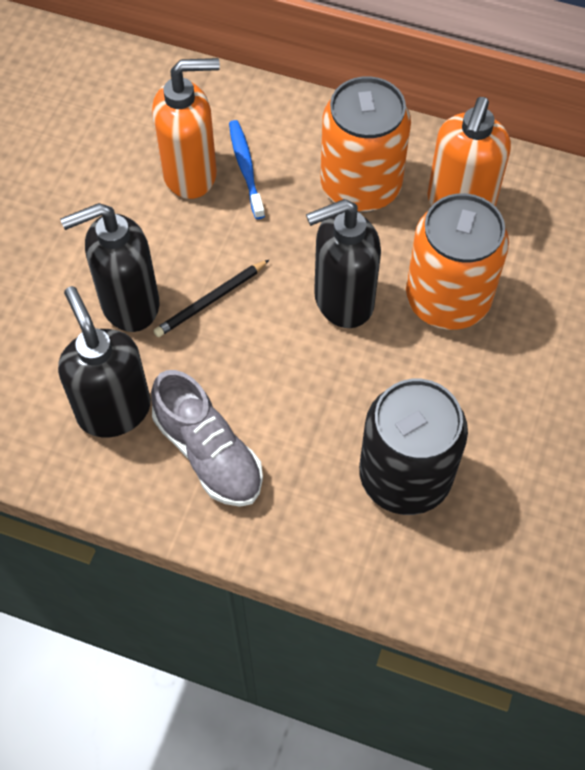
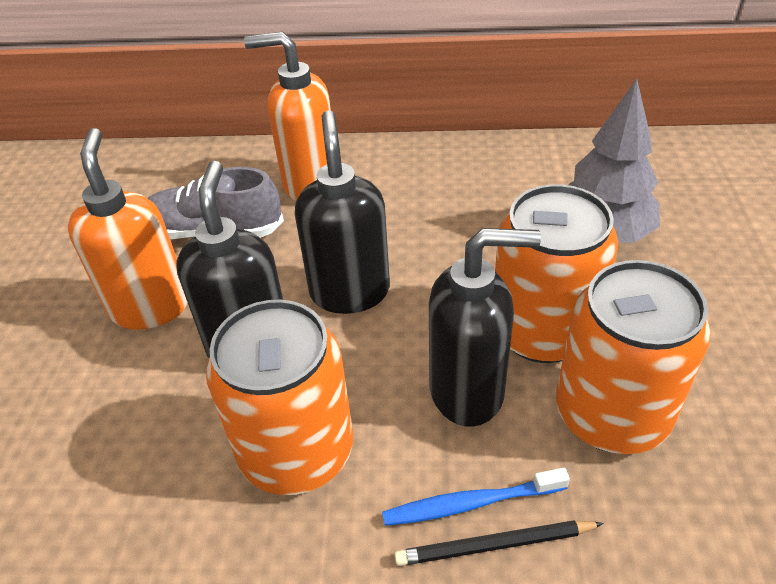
black can: 1 -> 0
grey tree: 0 -> 1
orange can: 2 -> 3

